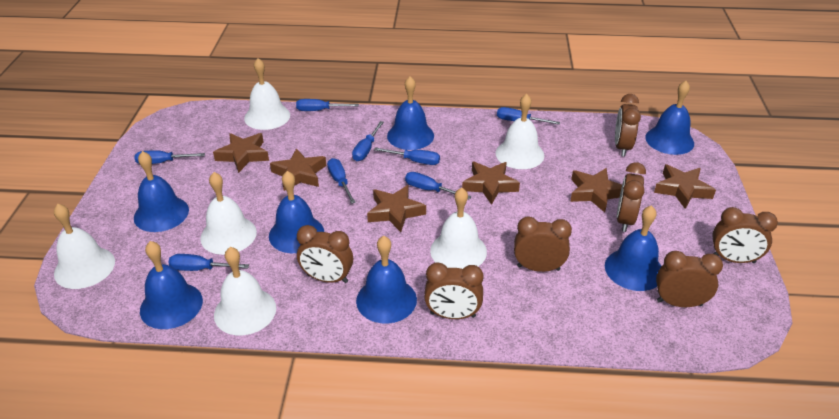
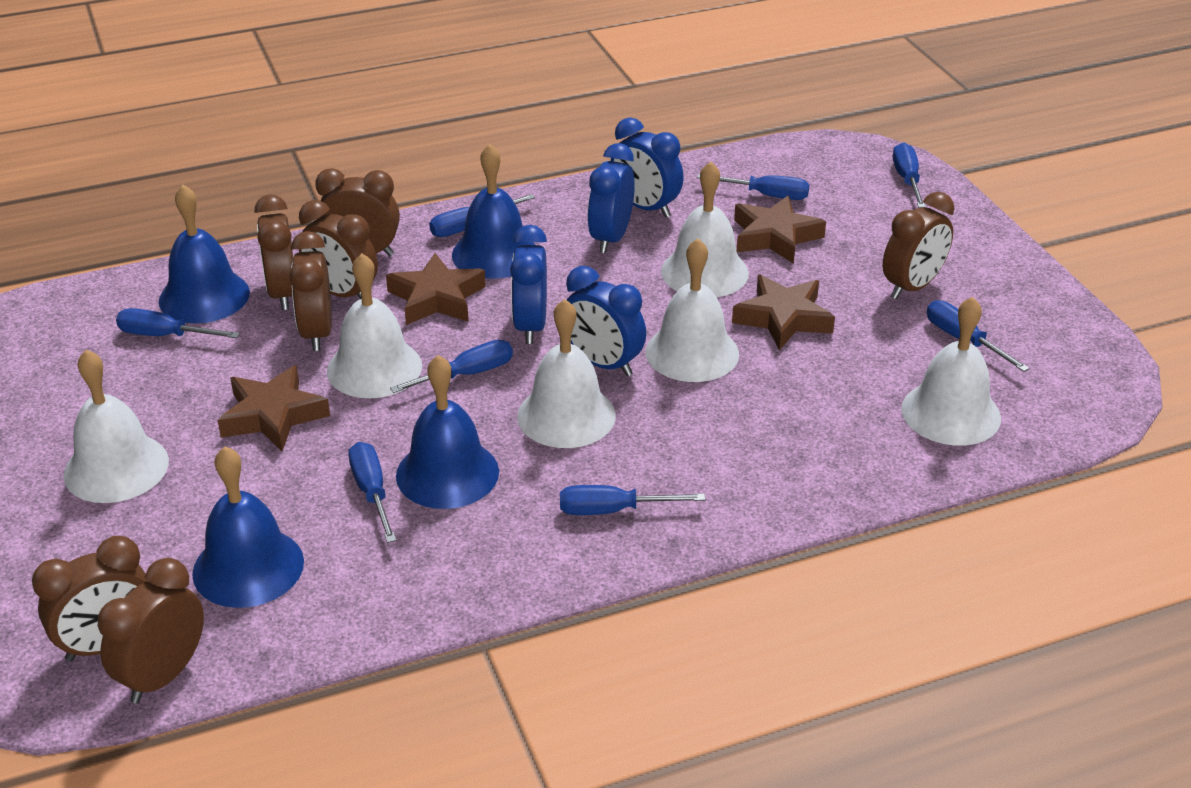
blue bell: 7 -> 4
blue clock: 0 -> 4
brown star: 6 -> 4

